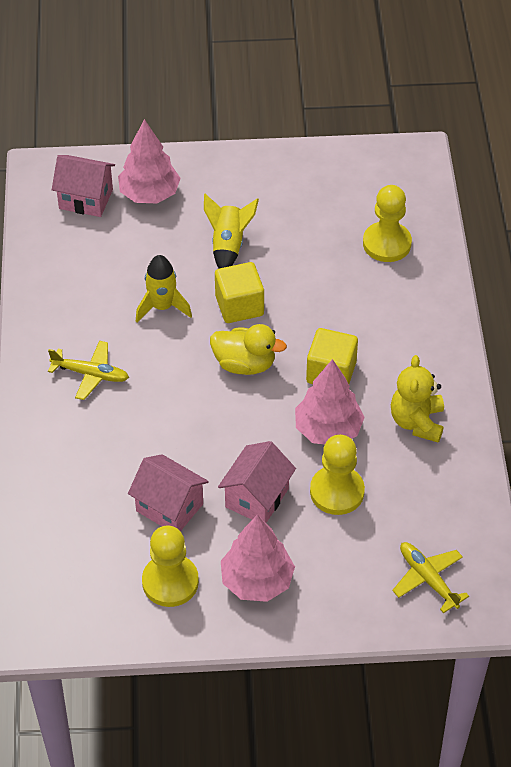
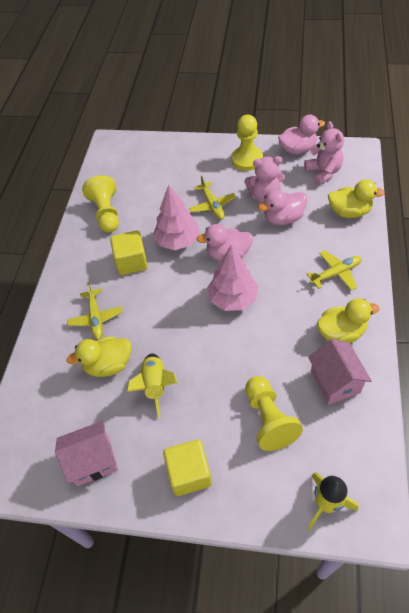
pink duck: 0 -> 3
pink house: 3 -> 2
pink teddy bear: 0 -> 2
pink tree: 3 -> 2
yellow duck: 1 -> 3
yellow plane: 2 -> 3
yellow teddy bear: 1 -> 0

